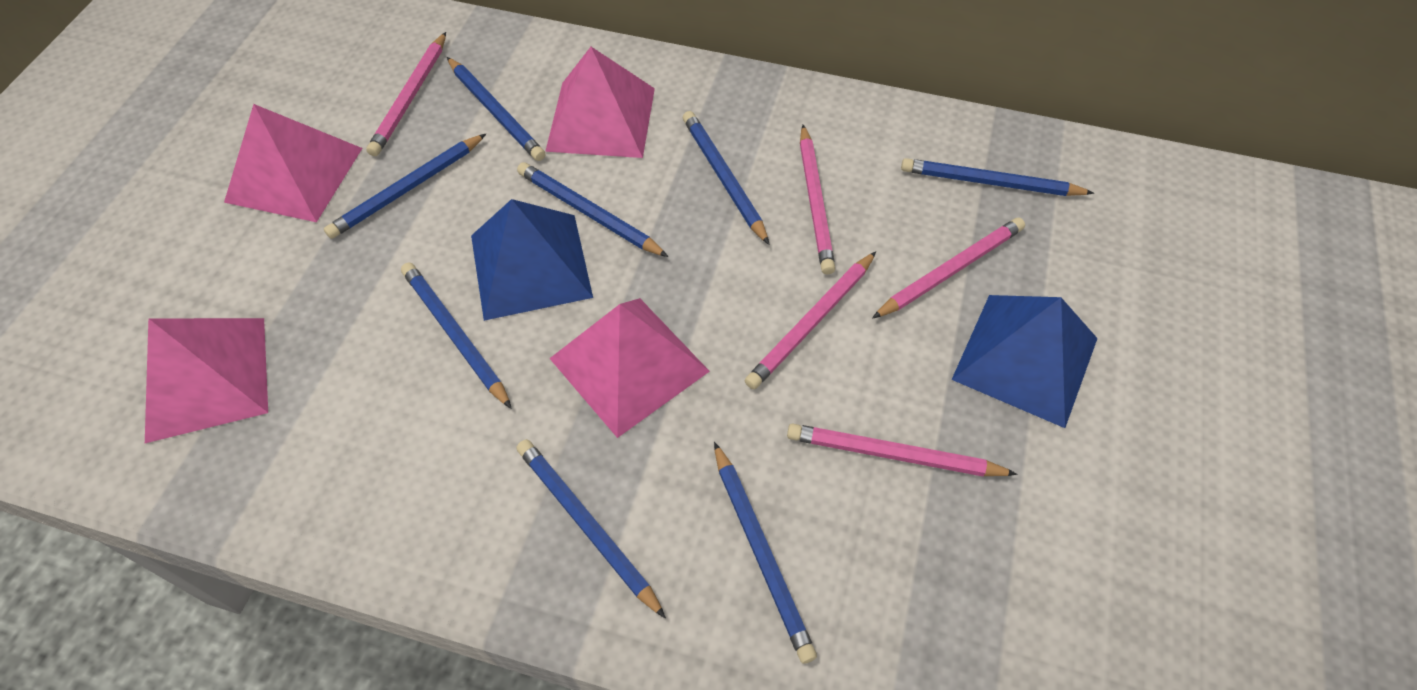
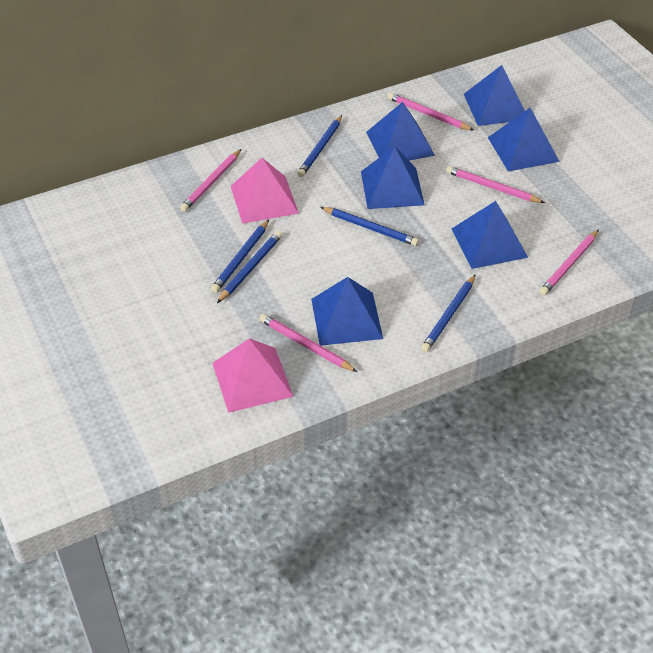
blue pencil: 8 -> 5
blue pyramid: 2 -> 6
pink pyramid: 4 -> 2

